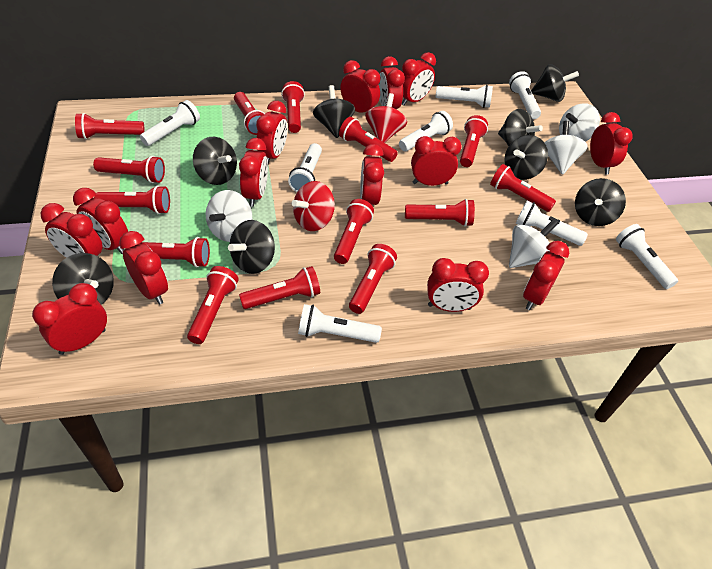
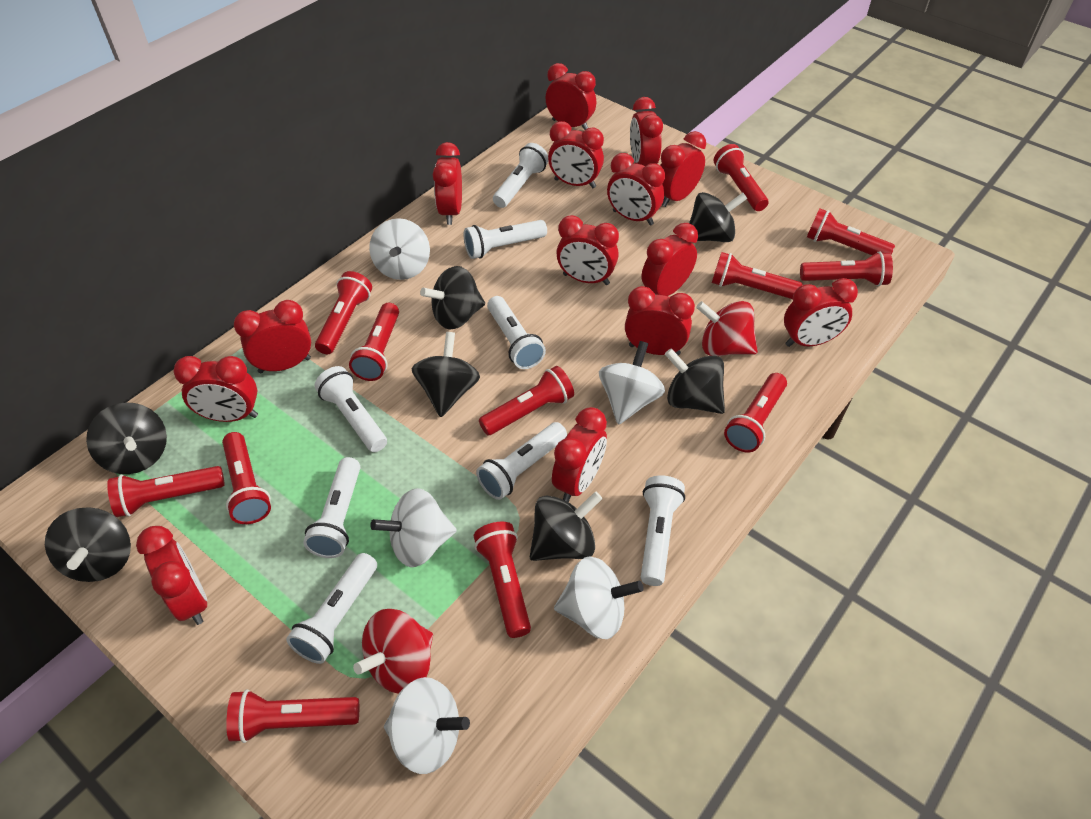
black spinning top: 8 -> 7
red flashlight: 14 -> 12
white spinning top: 4 -> 5

